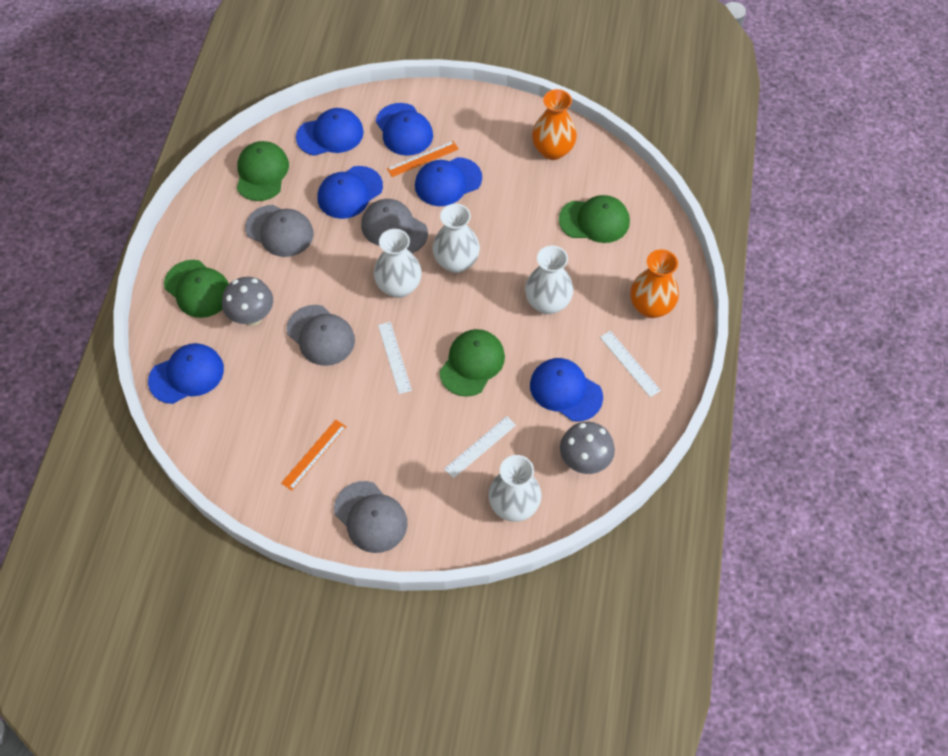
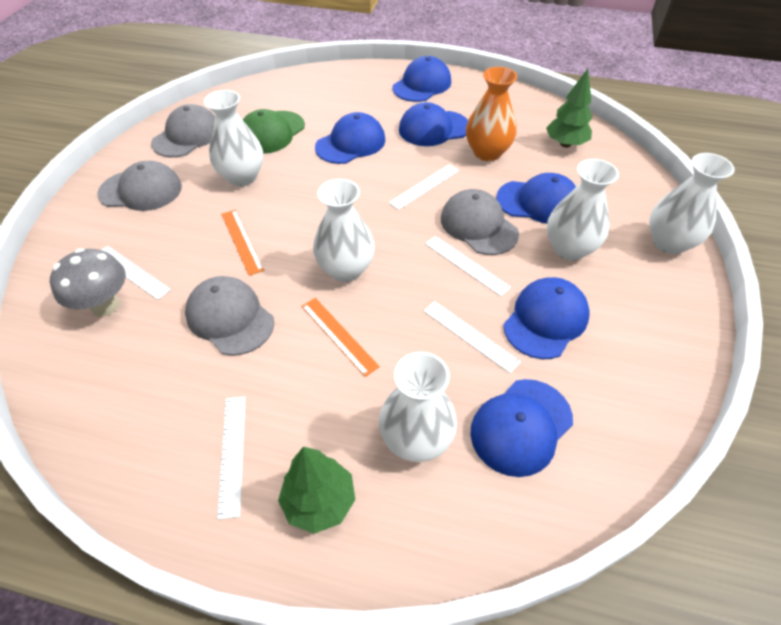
green cap: 4 -> 1
green tree: 0 -> 2
grey mushroom: 2 -> 1
orange vase: 2 -> 1
white ruler: 3 -> 5
white vase: 4 -> 5

